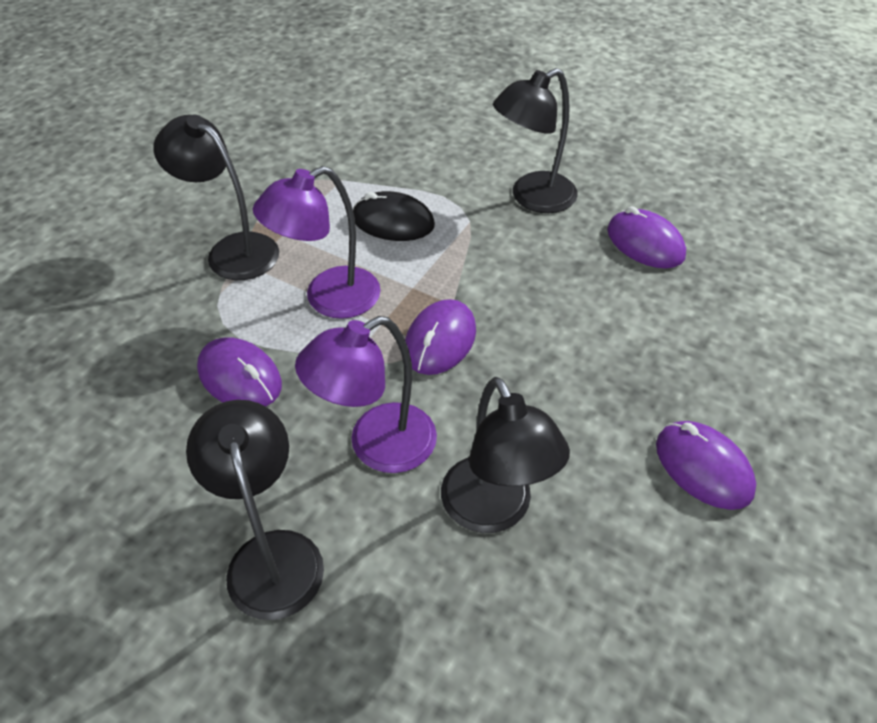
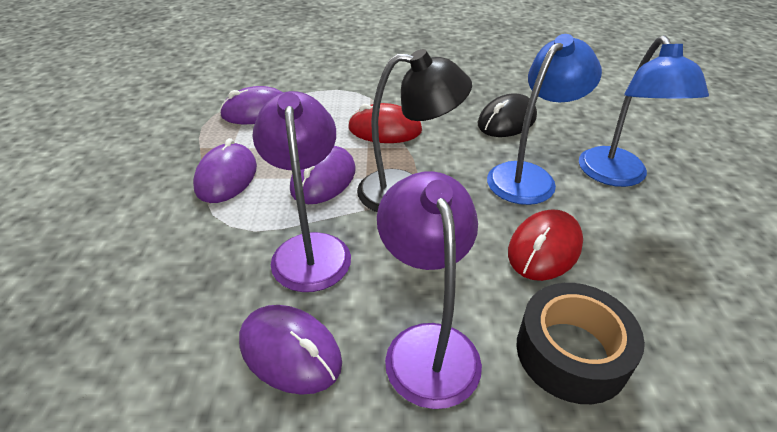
black lamp: 4 -> 1
black tape: 0 -> 1
blue lamp: 0 -> 2
red mouse: 0 -> 2

